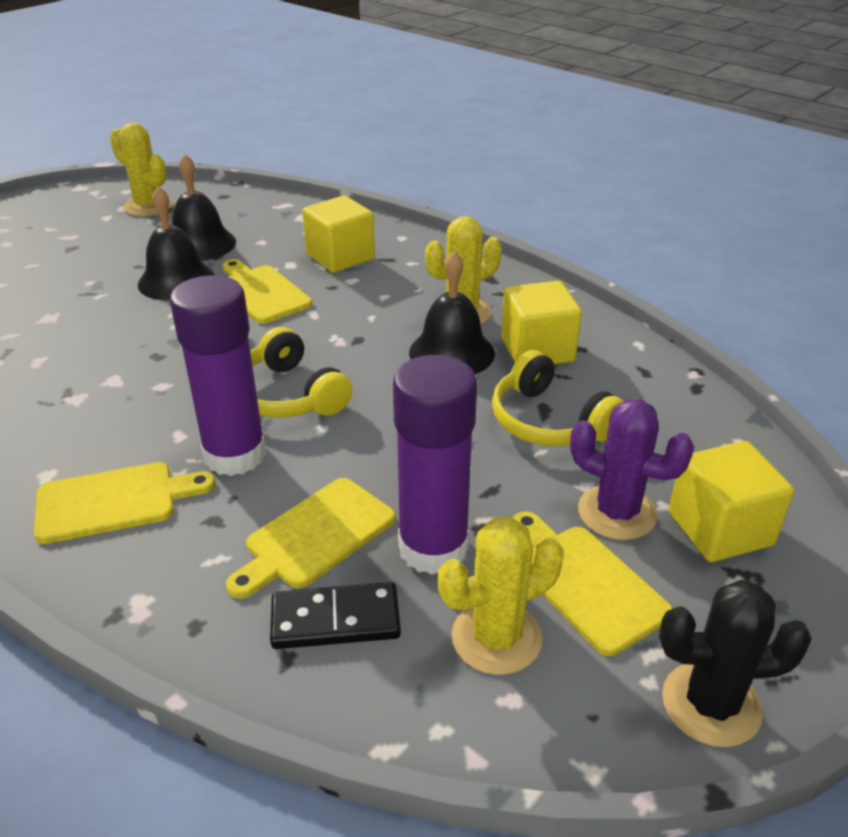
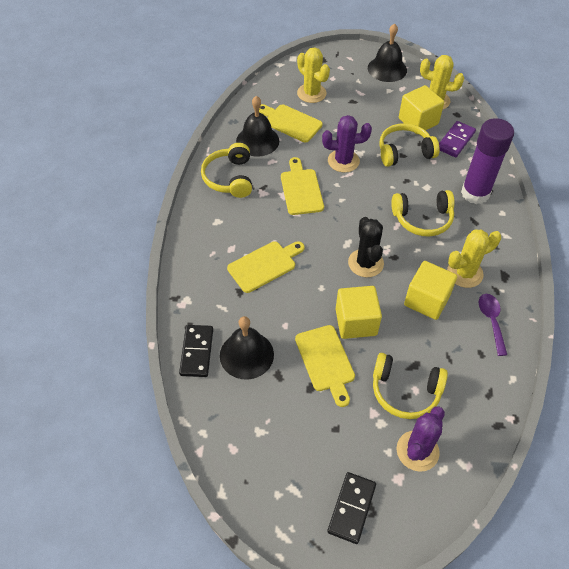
black domino: 1 -> 2
purple cactus: 1 -> 2
purple domino: 0 -> 1
purple glue stick: 2 -> 1
purple spoon: 0 -> 1
yellow headphones: 2 -> 4

